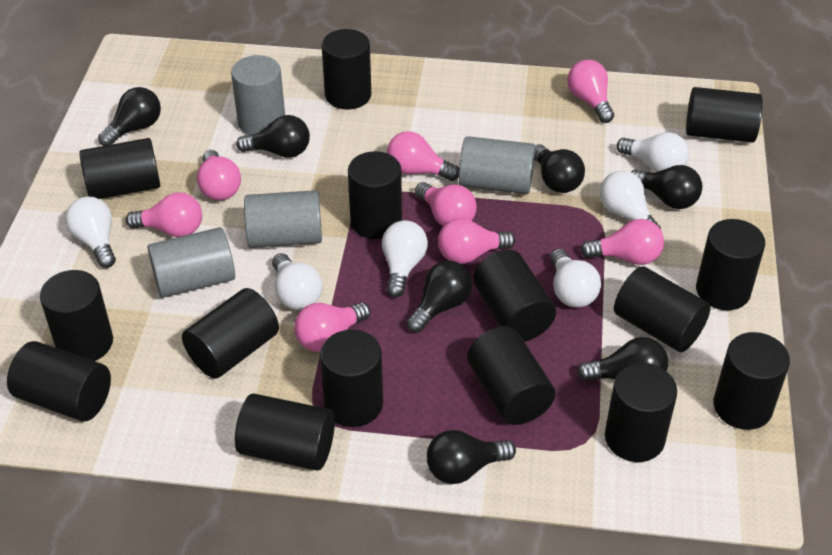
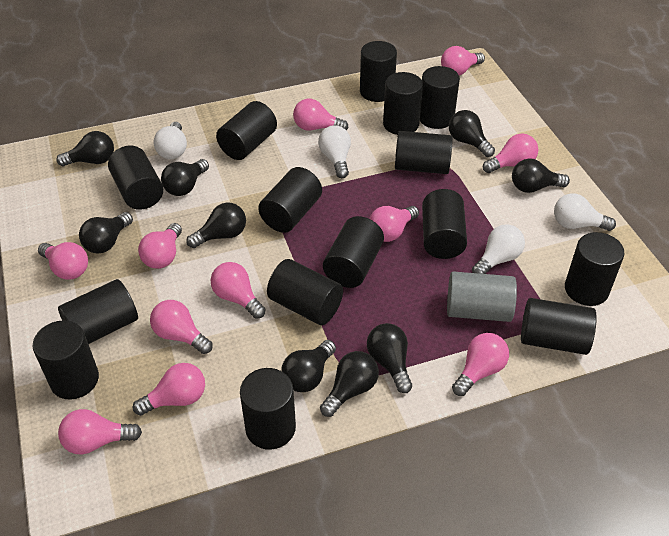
black light bulb: 7 -> 9
grey cylinder: 4 -> 1
pink light bulb: 8 -> 11
white light bulb: 6 -> 4

